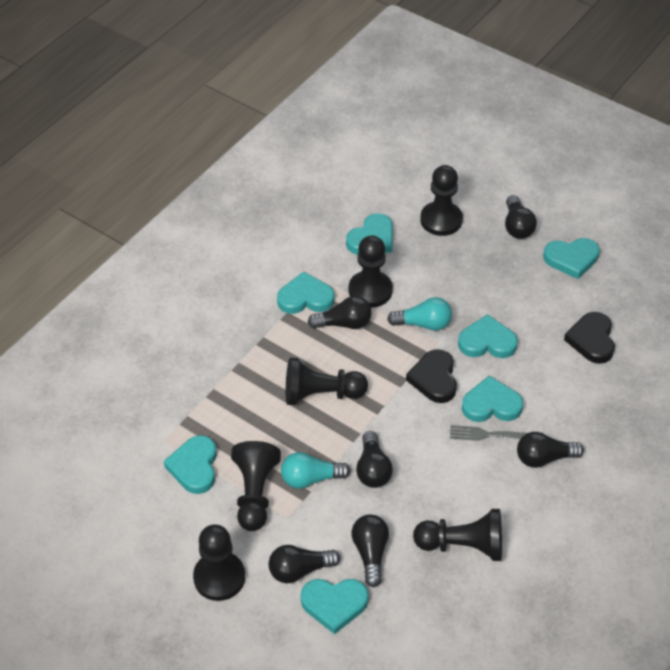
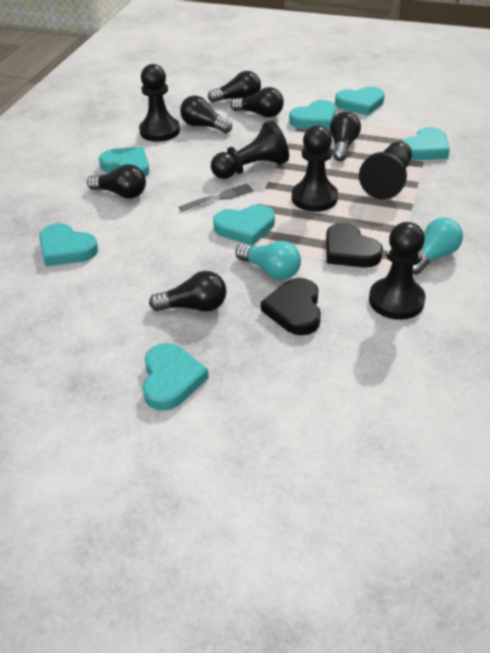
black pawn: 6 -> 5

